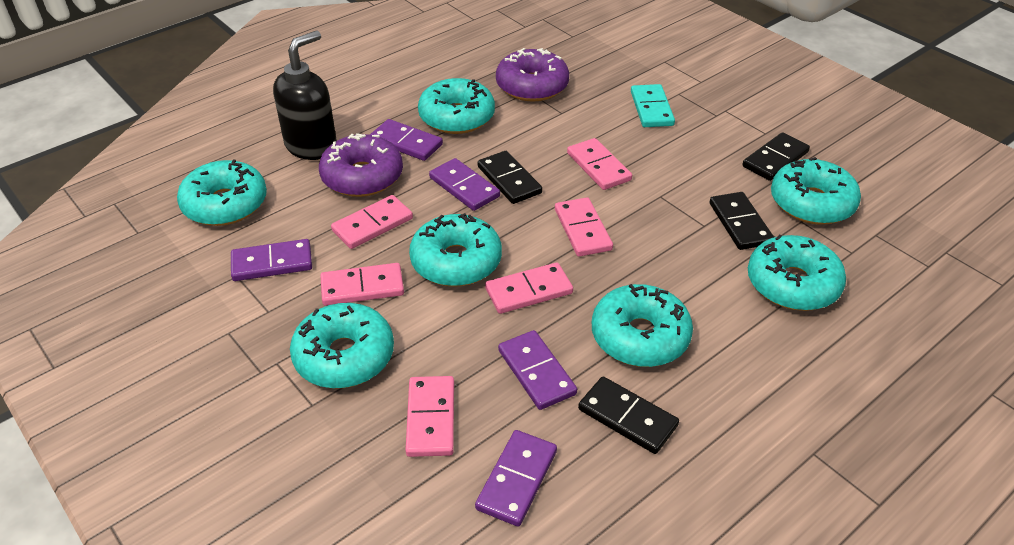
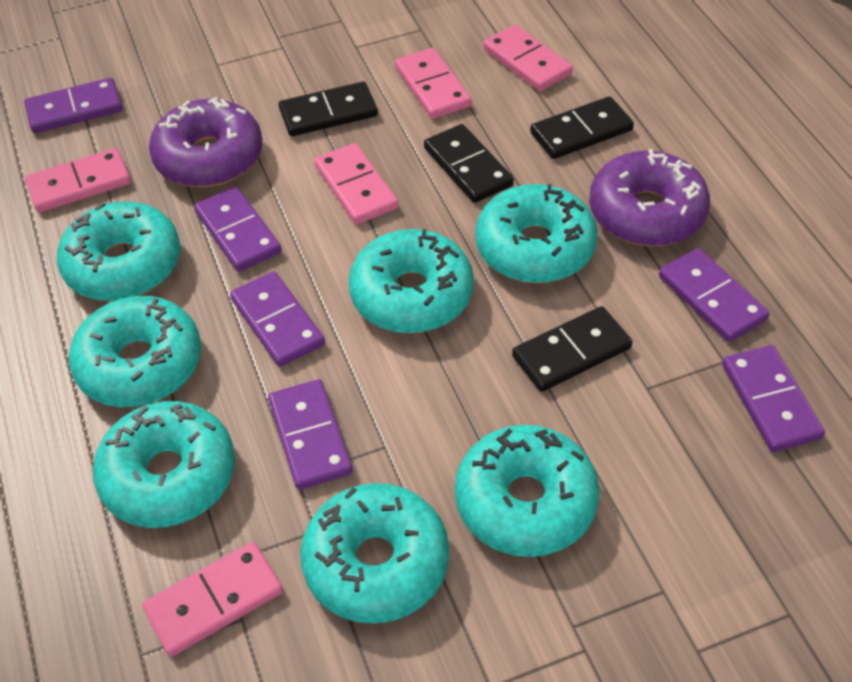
black soap dispenser: 1 -> 0
pink domino: 6 -> 5
purple domino: 5 -> 6
turquoise domino: 1 -> 0

